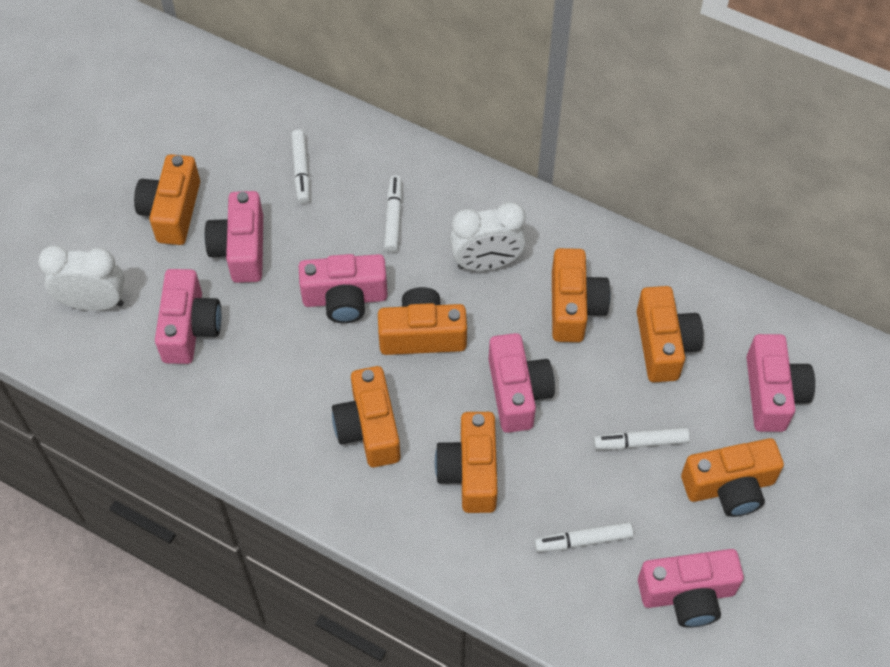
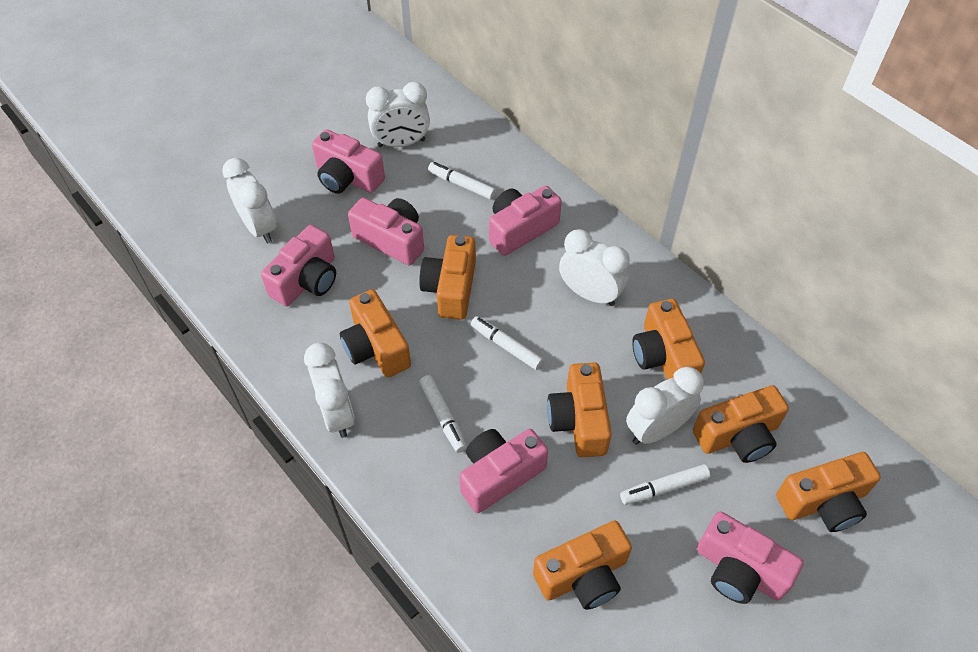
white clock: 2 -> 5

